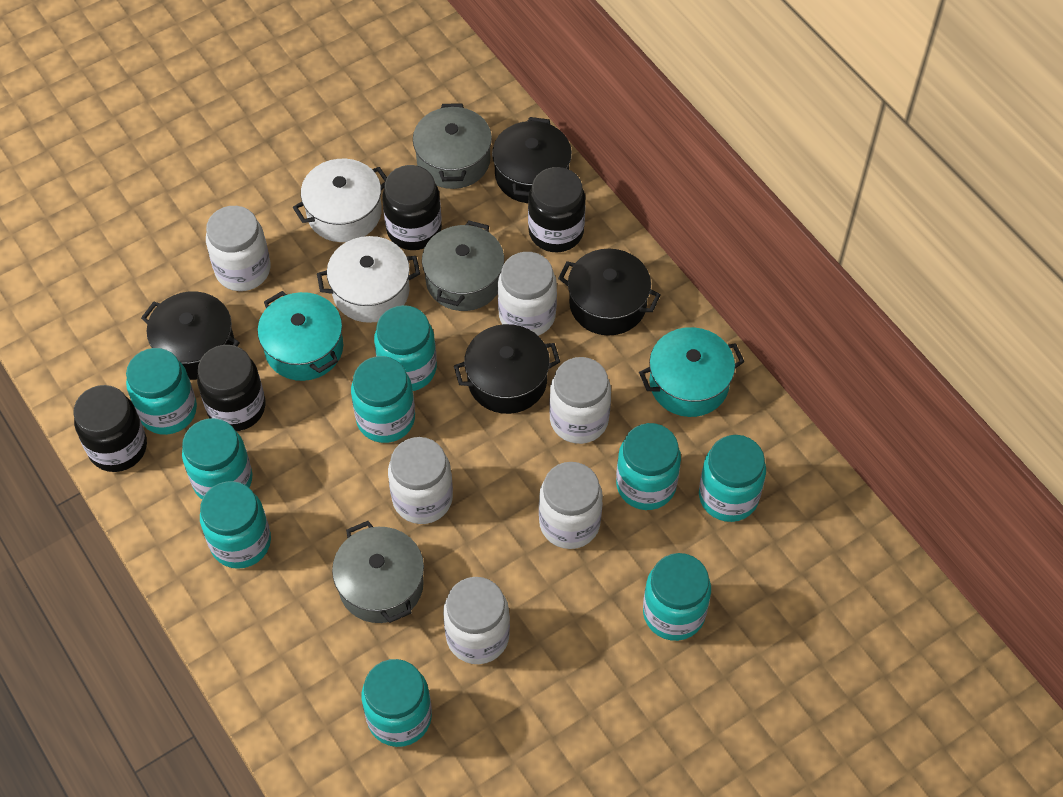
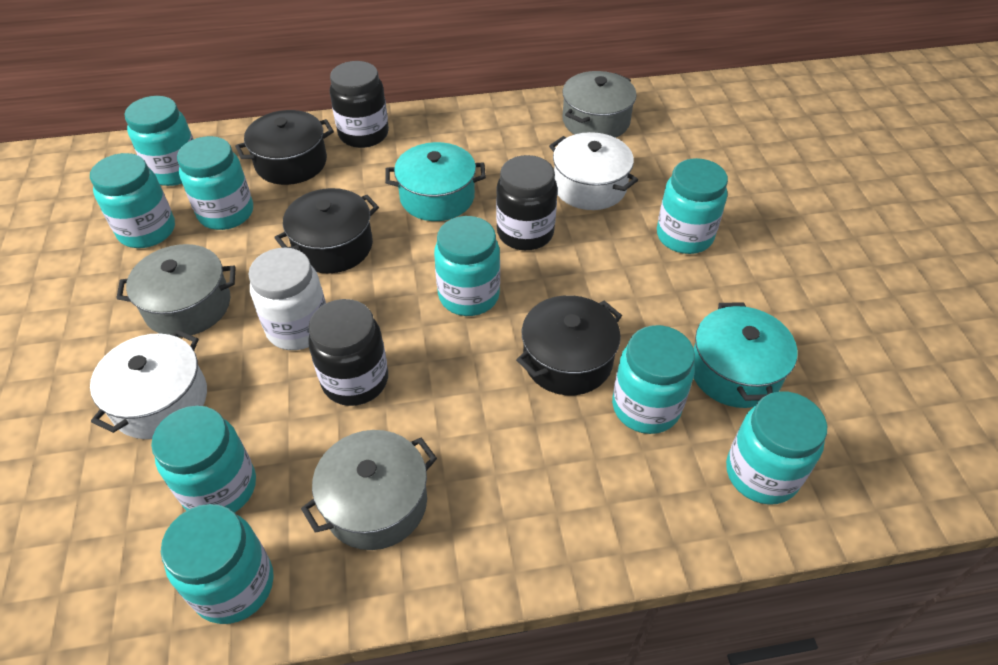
black jar: 4 -> 3
black pot: 4 -> 3
white jar: 6 -> 1

